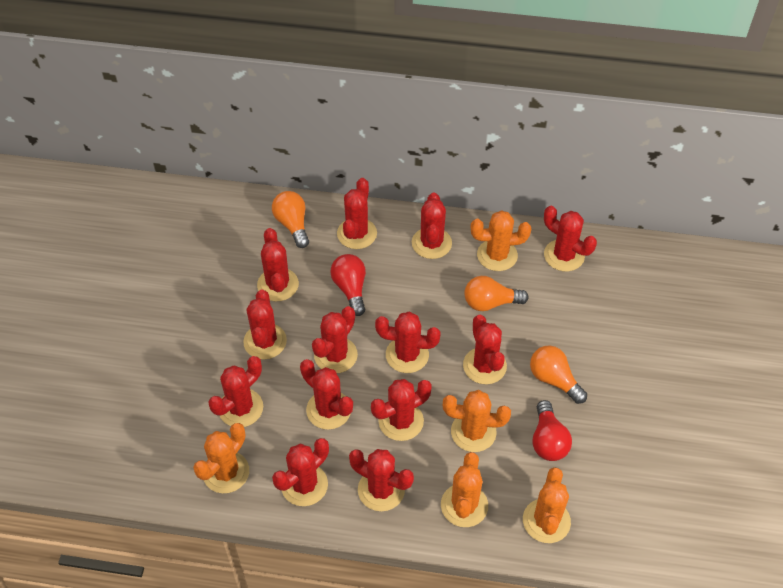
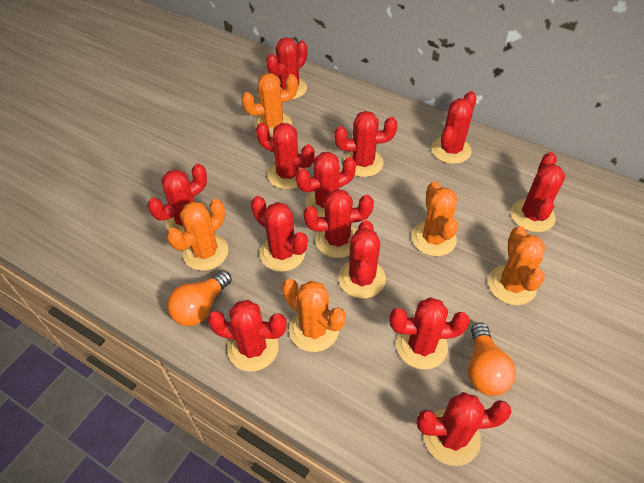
orange light bulb: 3 -> 2
red light bulb: 2 -> 0

